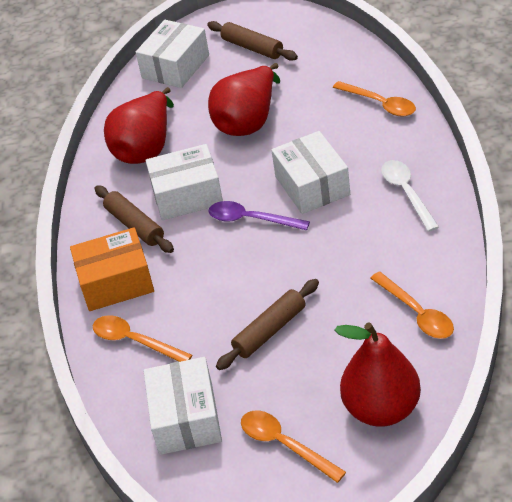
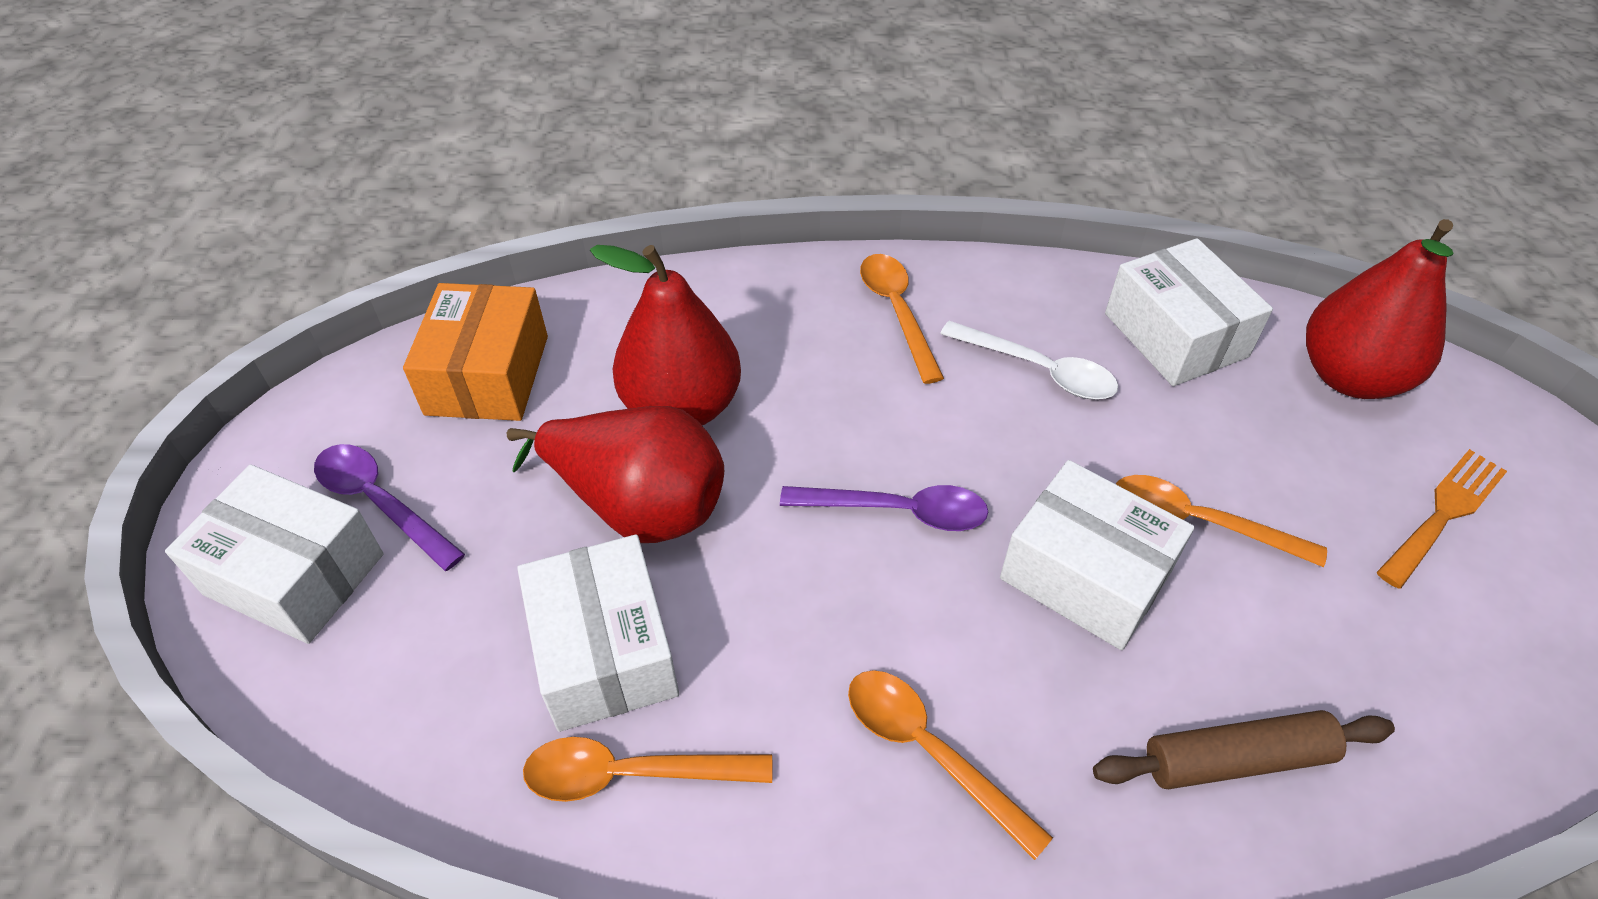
brown rolling pin: 3 -> 1
orange fork: 0 -> 1
purple spoon: 1 -> 2

